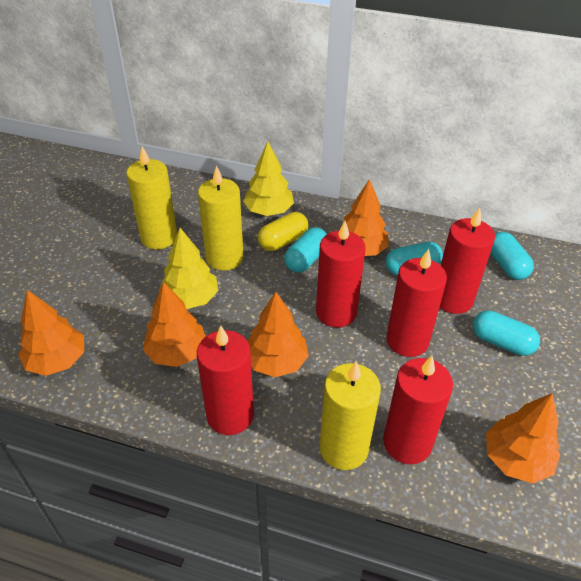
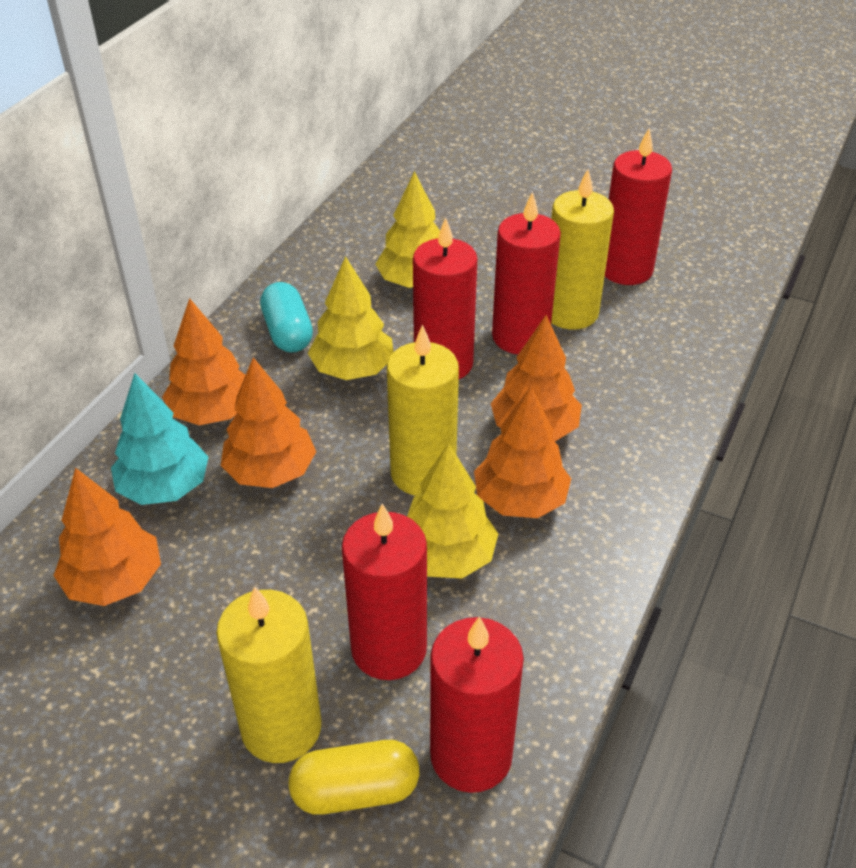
turquoise capsule: 4 -> 1
turquoise tree: 0 -> 1
yellow tree: 2 -> 3

